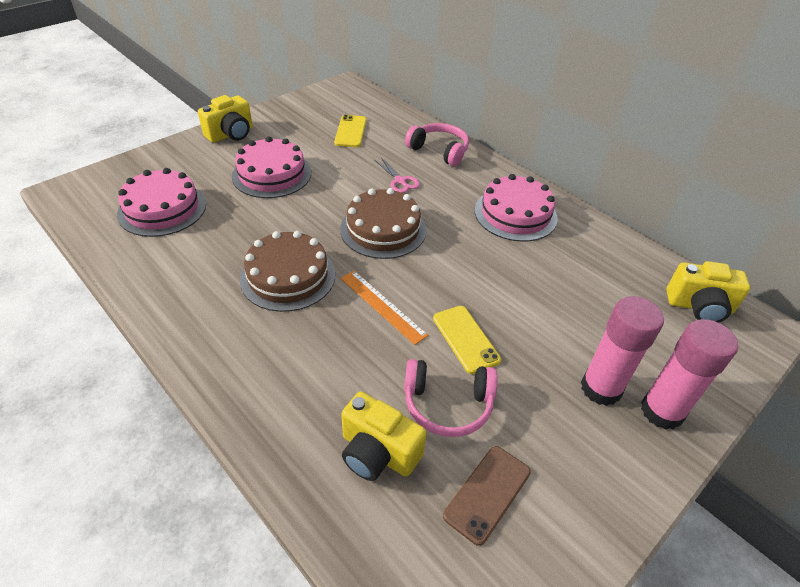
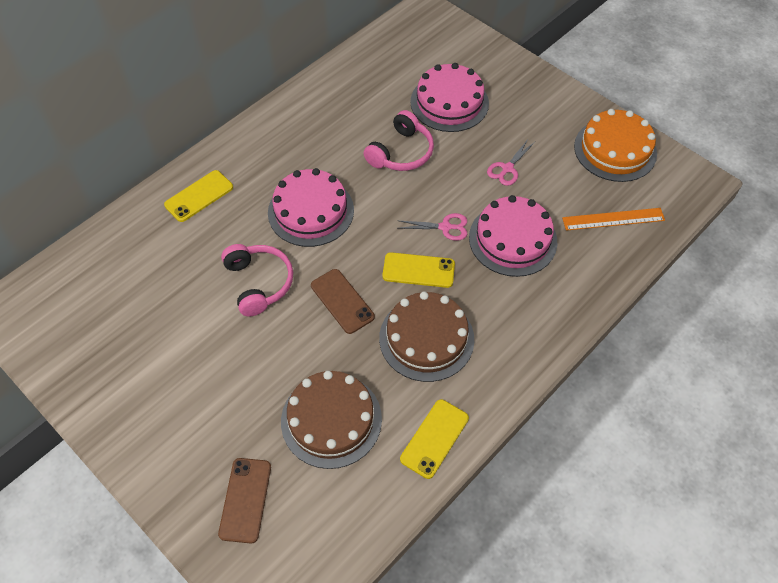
brown phone: 1 -> 2
orange cake: 0 -> 1
pink glue stick: 2 -> 0
pink scissors: 1 -> 2
yellow camera: 3 -> 0
yellow phone: 2 -> 3

